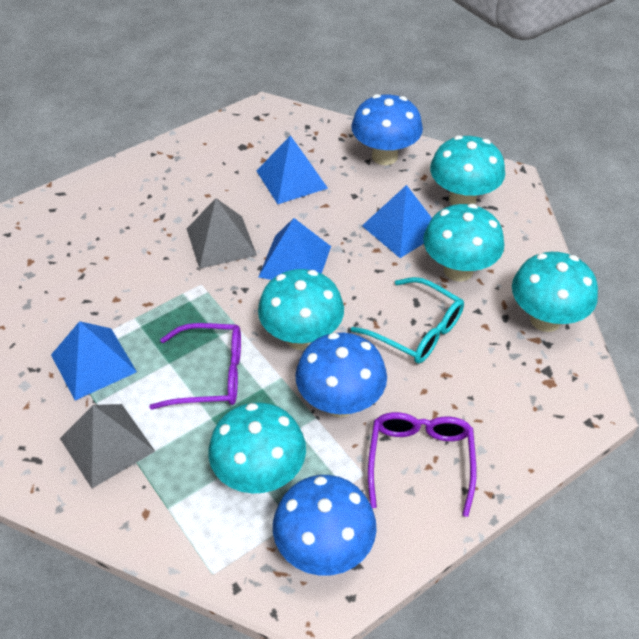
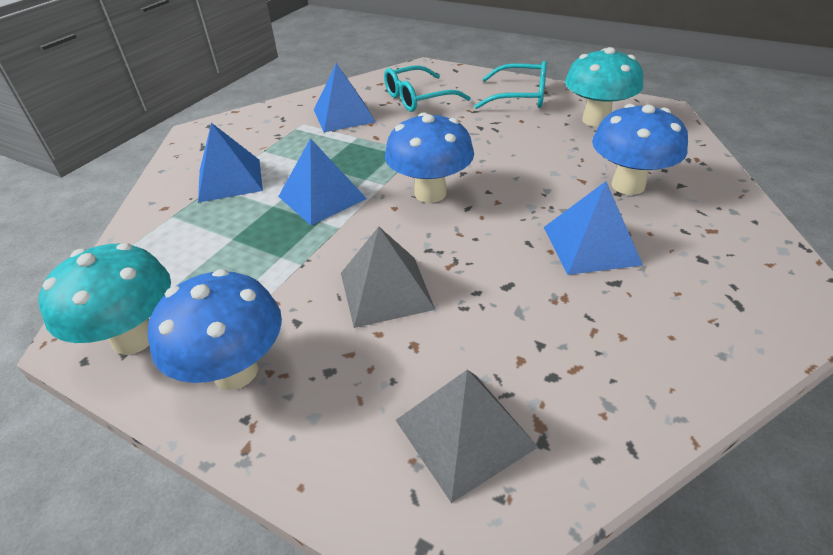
purple glasses: 2 -> 0
turquoise glasses: 1 -> 2
turquoise mushroom: 5 -> 2

